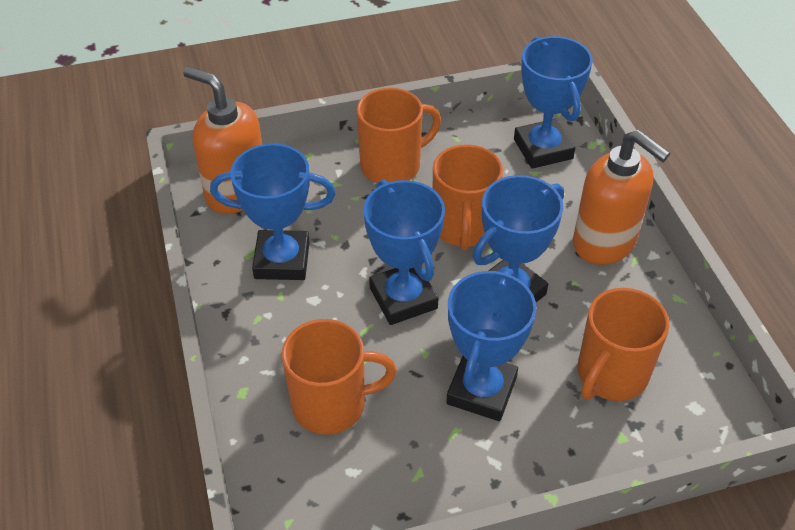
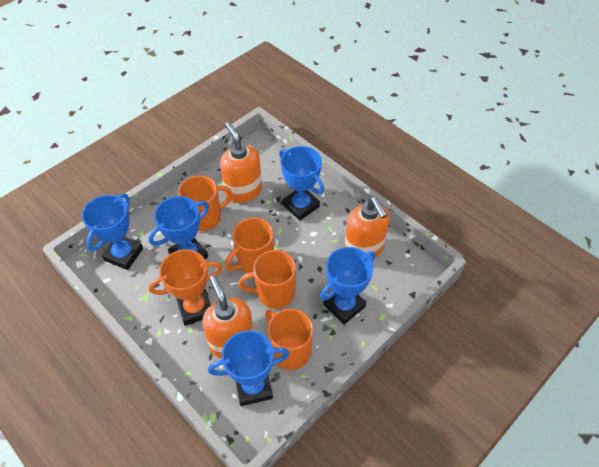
orange soap dispenser: 2 -> 3
orange trophy: 0 -> 1

